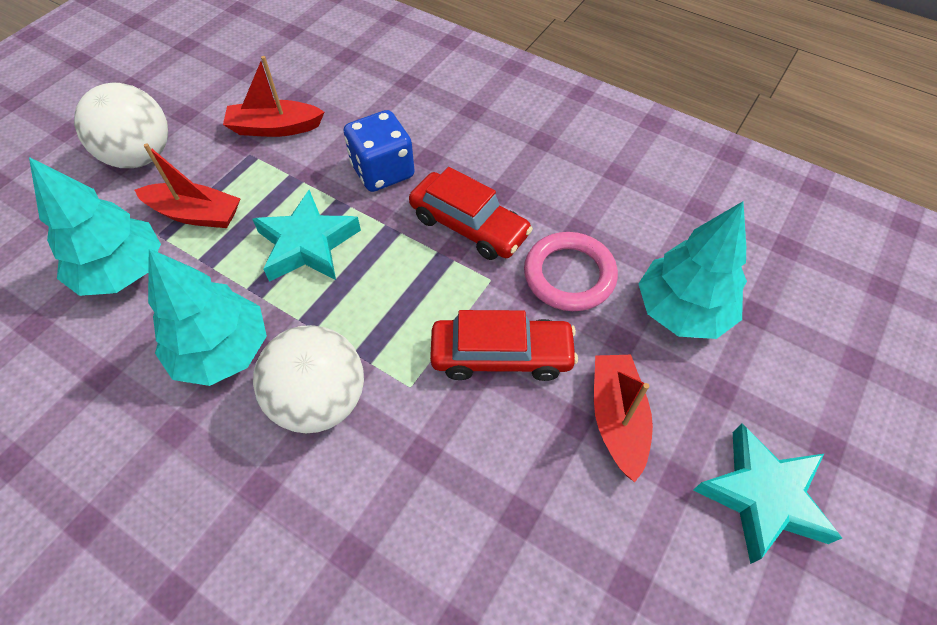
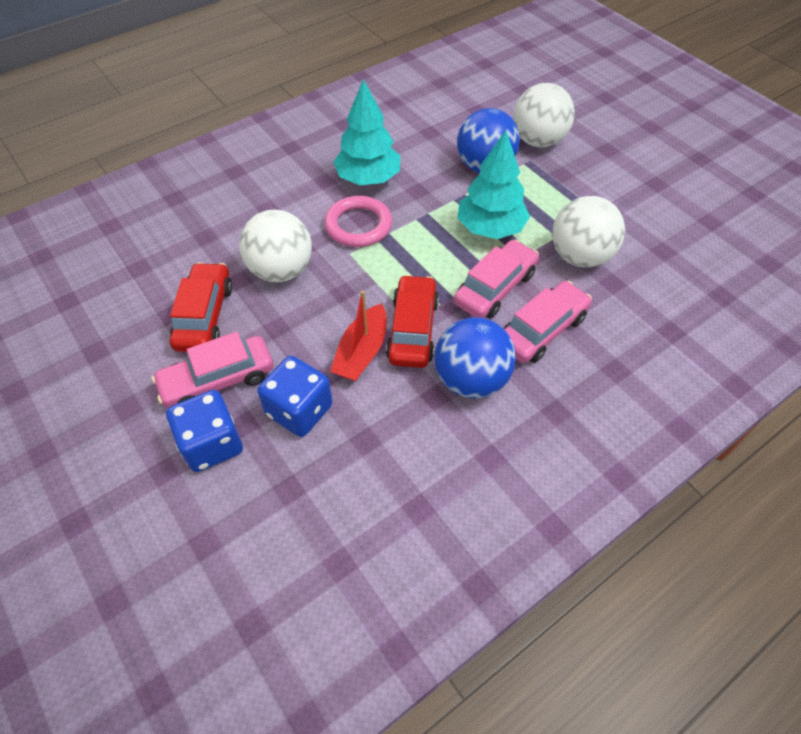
blue ball: 0 -> 2
blue dice: 1 -> 2
pink car: 0 -> 3
red boat: 3 -> 1
turquoise star: 2 -> 0
turquoise tree: 3 -> 2
white ball: 2 -> 3

